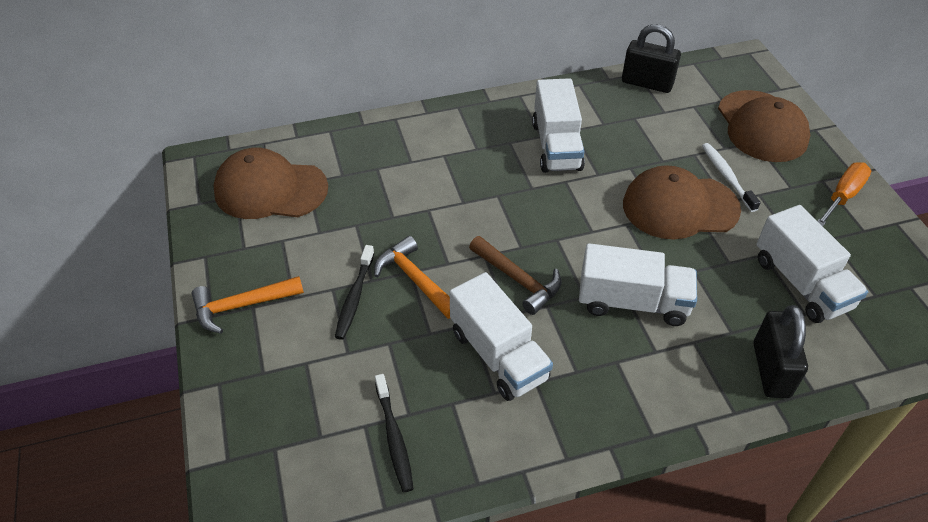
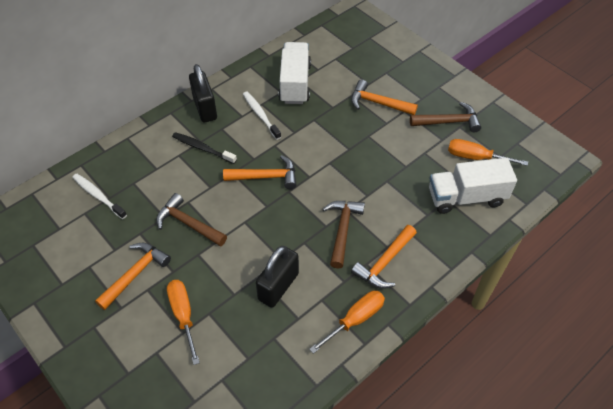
black toothbrush: 2 -> 1
brown cap: 3 -> 0
brown hammer: 1 -> 3
orange hammer: 2 -> 4
orange screwdriver: 1 -> 3
white toothbrush: 1 -> 2
white truck: 4 -> 2

